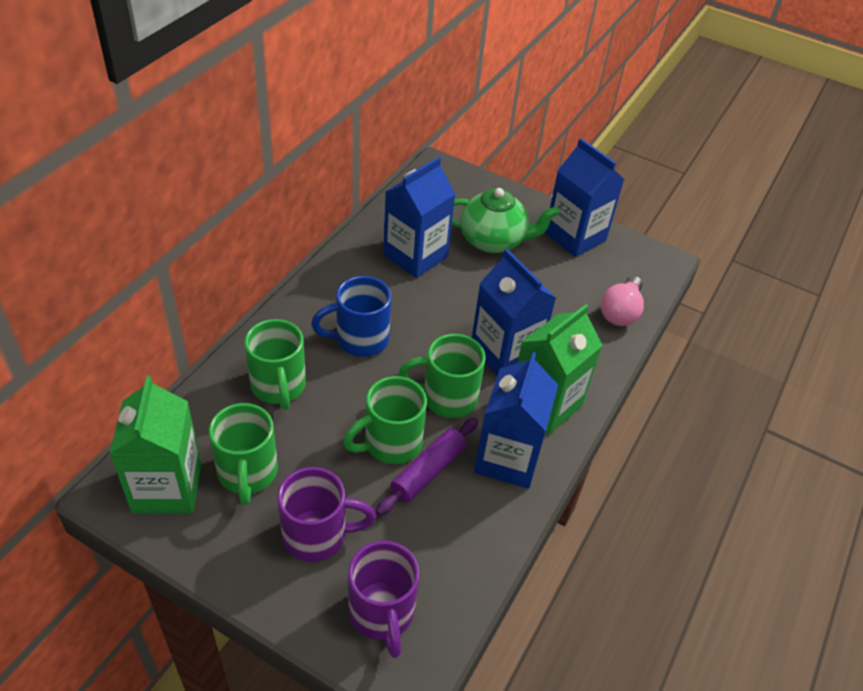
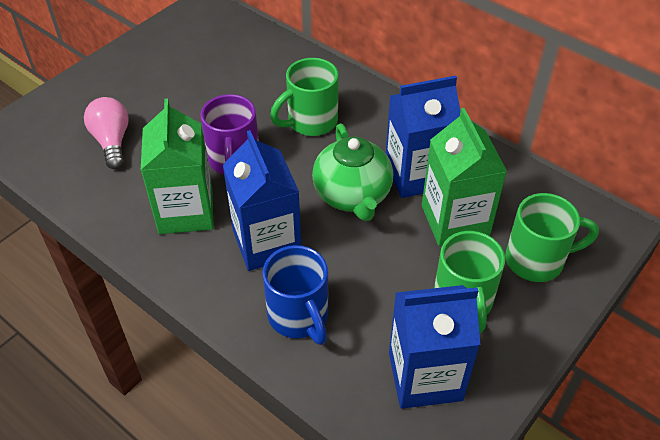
blue carton: 4 -> 3
green mug: 4 -> 3
purple mug: 2 -> 1
purple rolling pin: 1 -> 0

